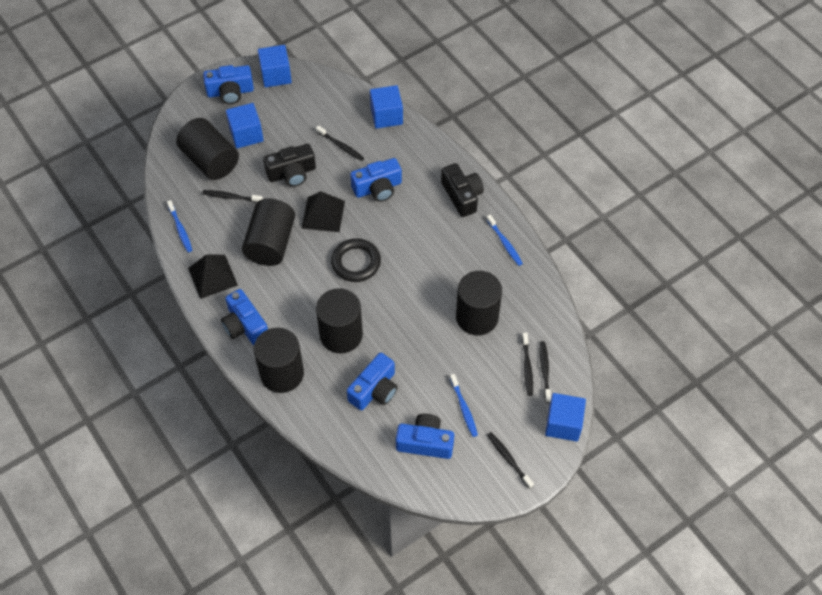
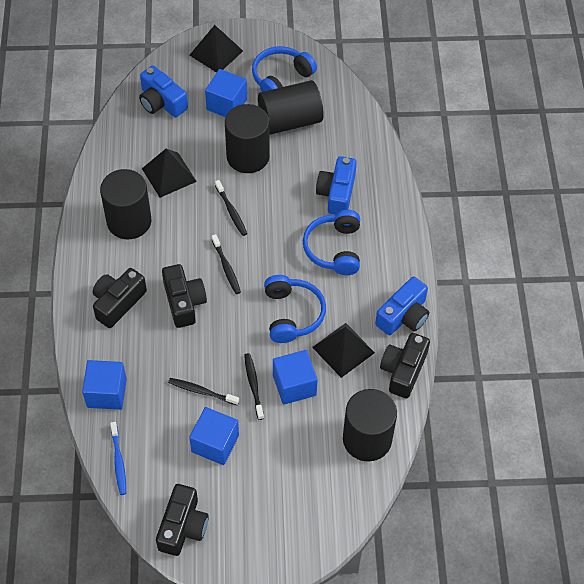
black camera: 2 -> 4
black cylinder: 5 -> 4
black pyramid: 2 -> 3
black ring: 1 -> 0
black toothbrush: 5 -> 4
blue camera: 5 -> 3
blue headphones: 0 -> 3
blue toothbrush: 3 -> 1

